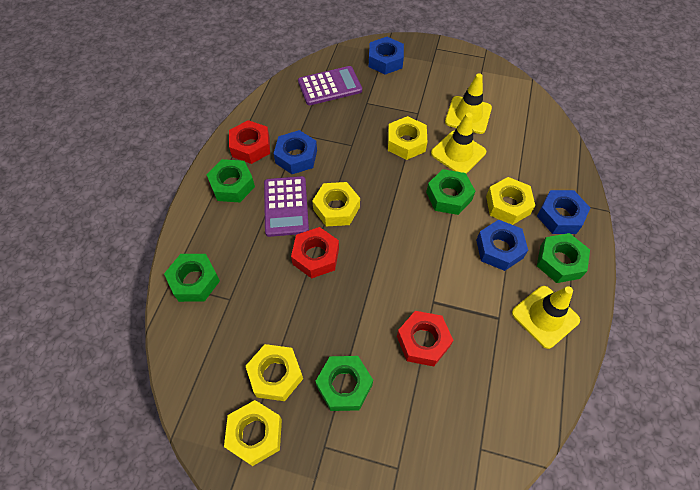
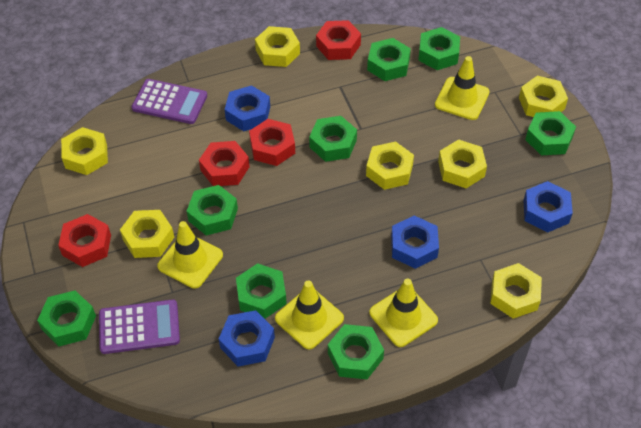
green nut: 5 -> 8
red nut: 3 -> 4
yellow nut: 5 -> 7
yellow traffic cone: 3 -> 4

